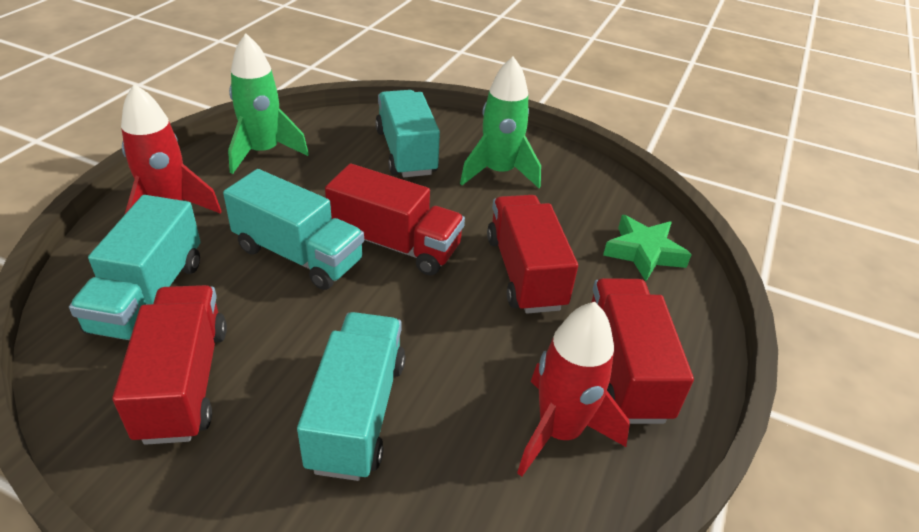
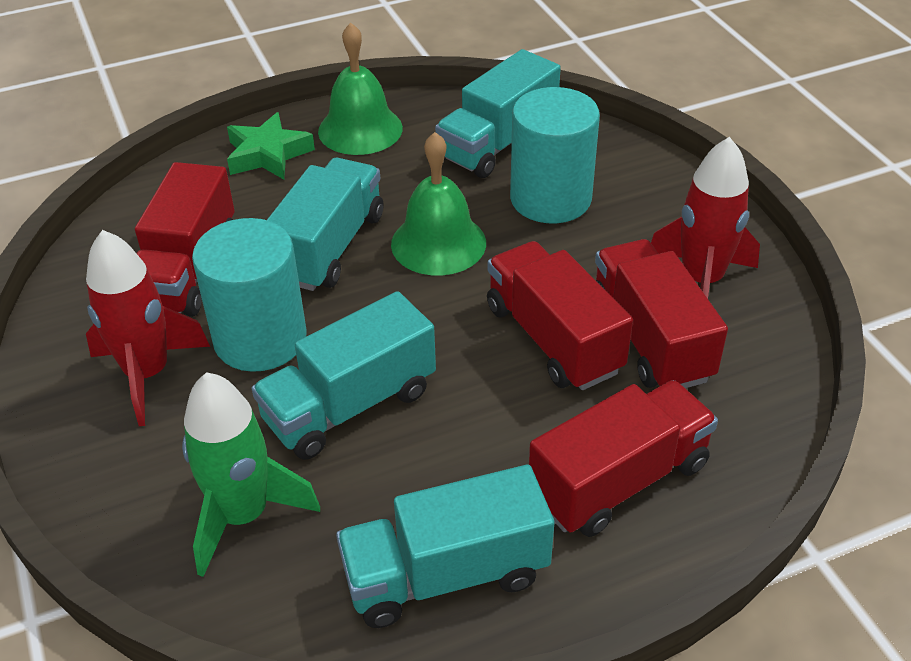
green bell: 0 -> 2
green rocket: 2 -> 1
turquoise cylinder: 0 -> 2

